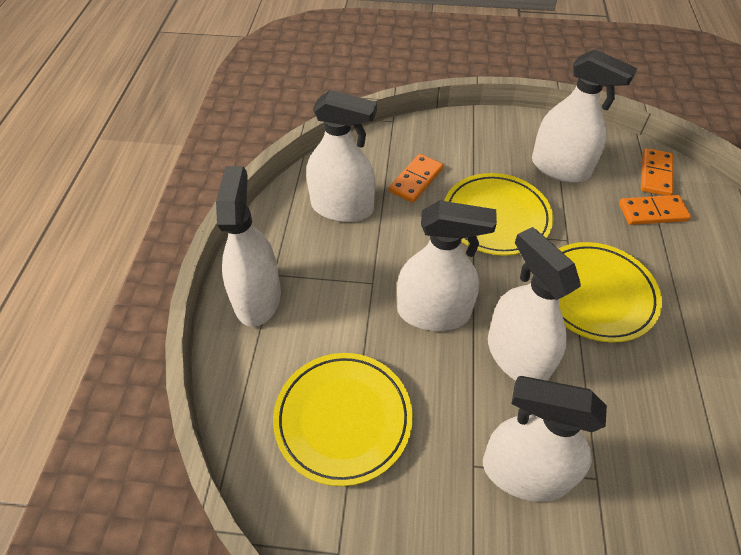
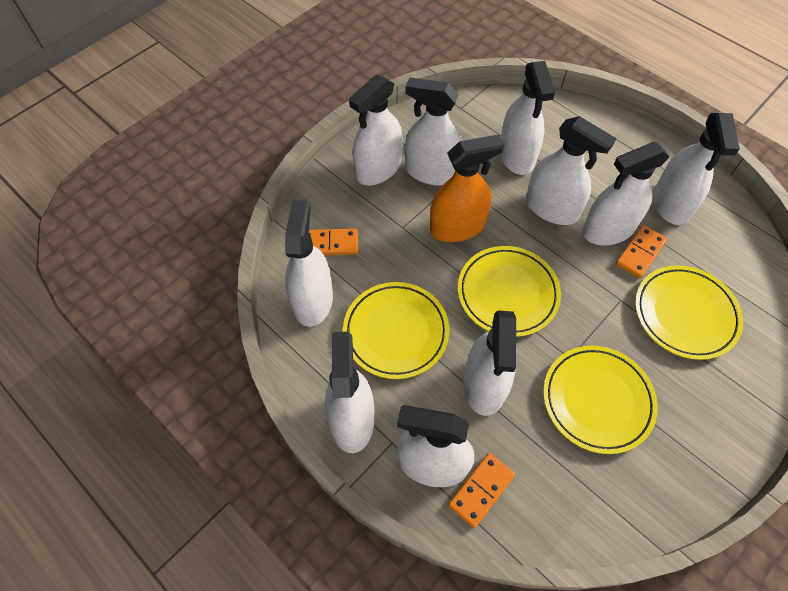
orange spray bottle: 0 -> 1
white spray bottle: 6 -> 10
yellow plate: 3 -> 4

